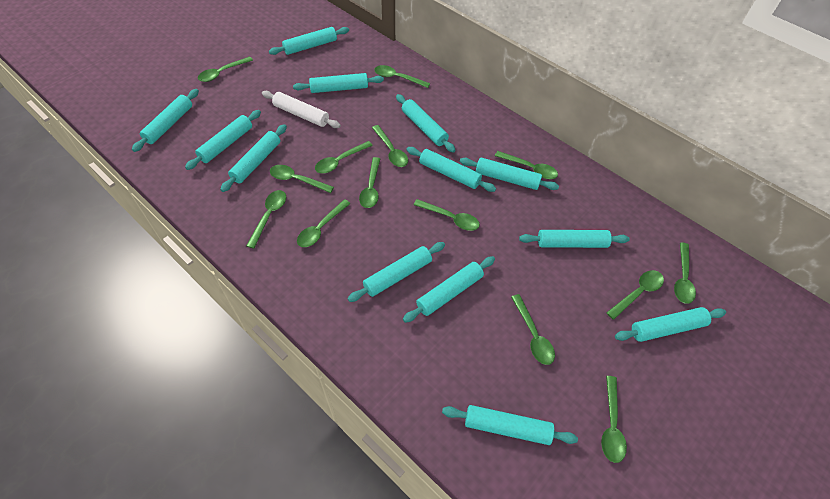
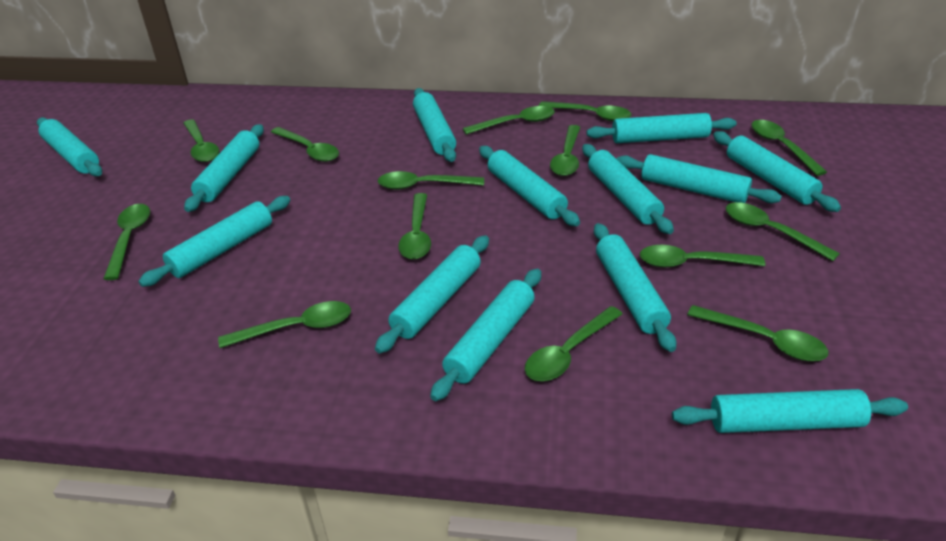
white rolling pin: 1 -> 0

